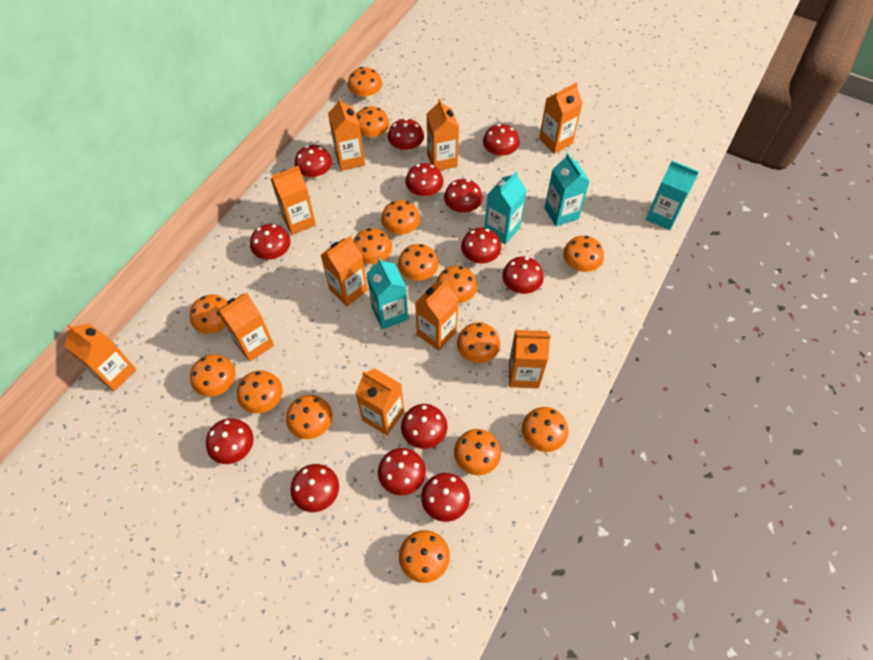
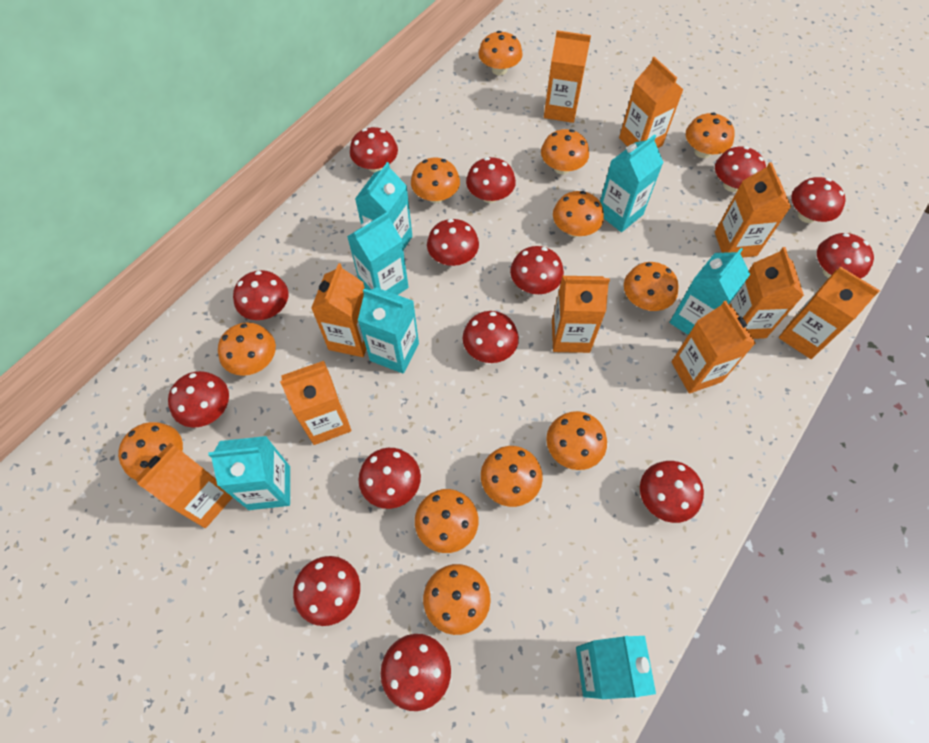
orange mushroom: 15 -> 12
red mushroom: 13 -> 14
turquoise carton: 4 -> 7

